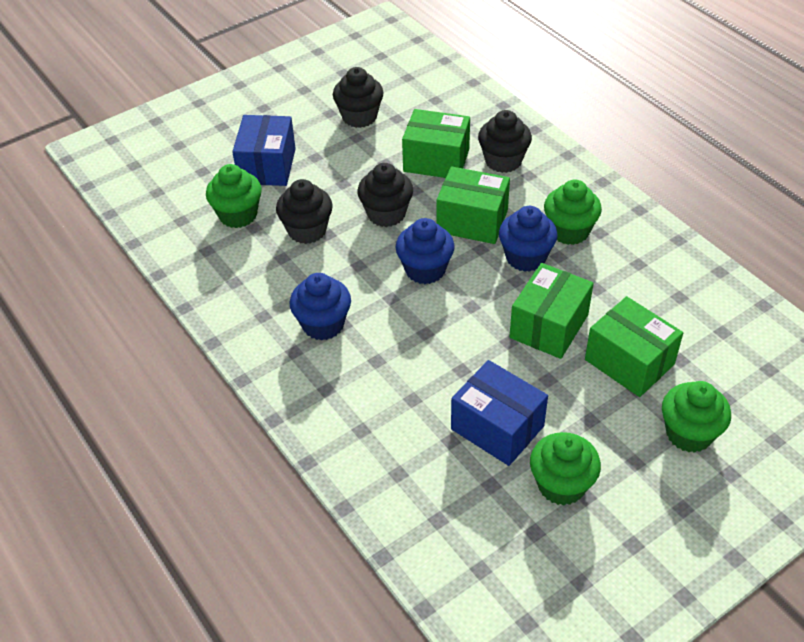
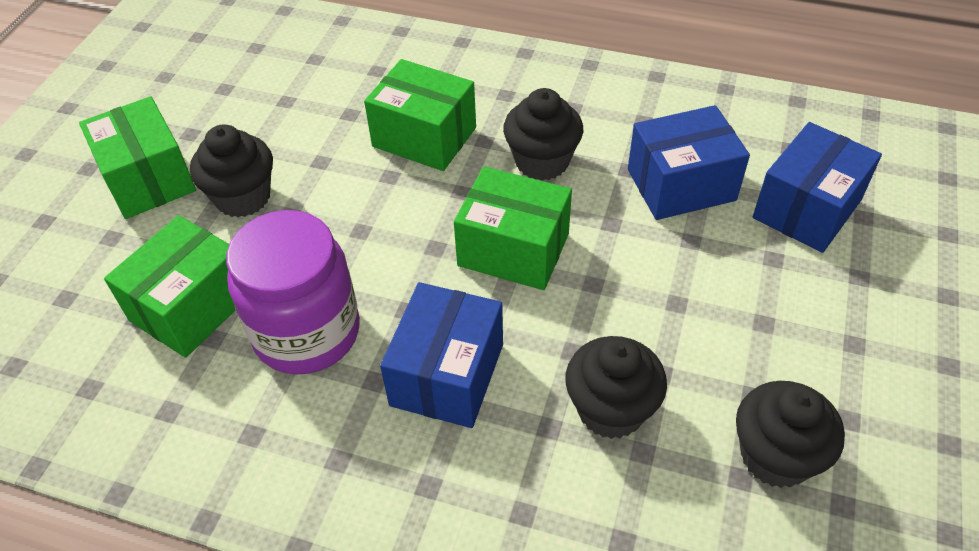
blue box: 2 -> 3
blue cupcake: 3 -> 0
green cupcake: 4 -> 0
purple jar: 0 -> 1

